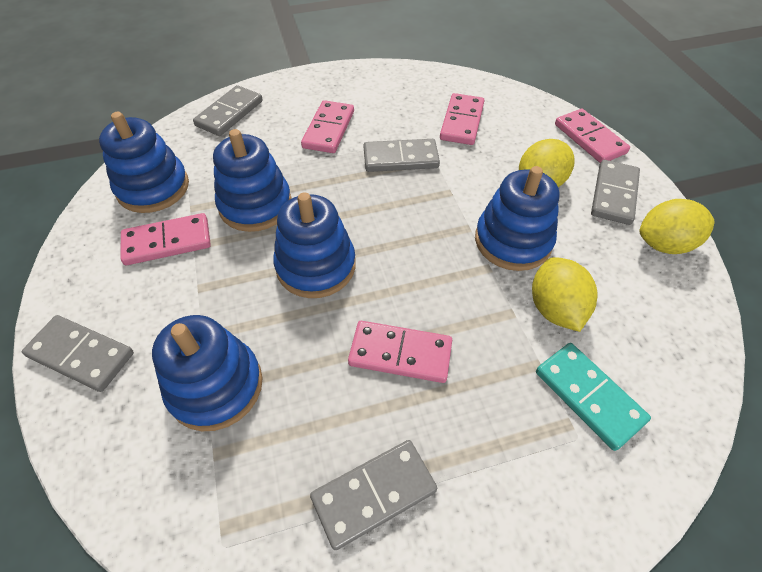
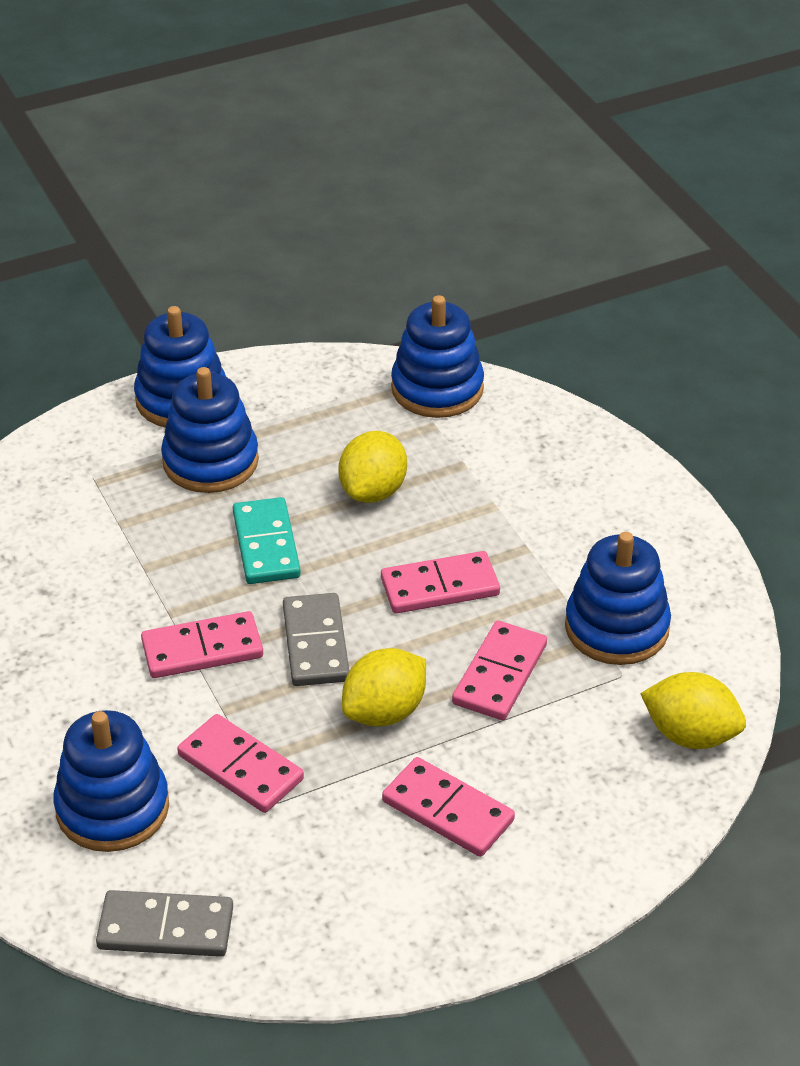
grey domino: 5 -> 2

